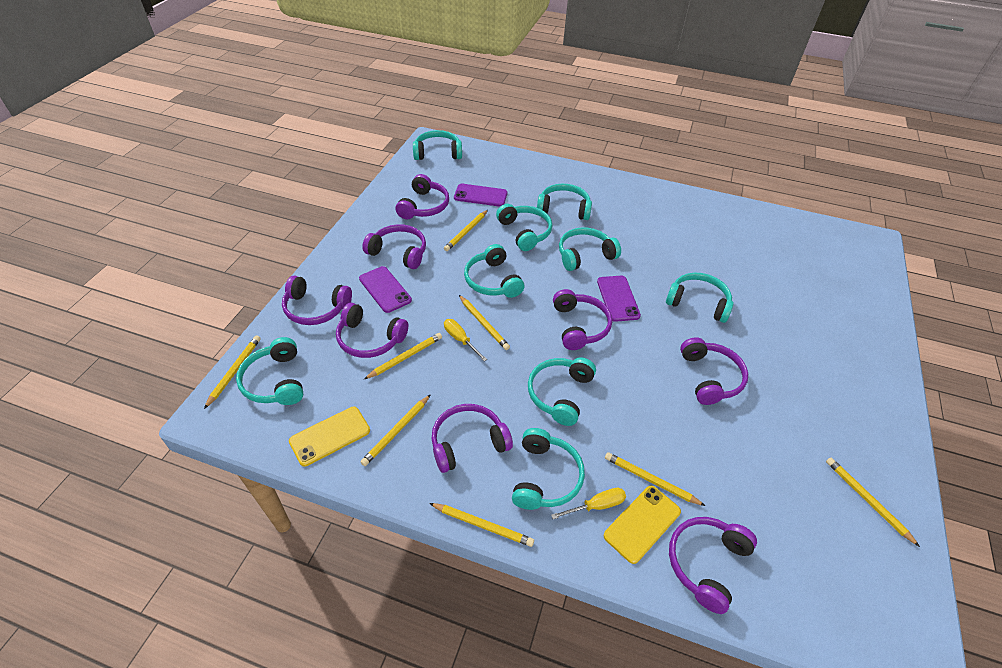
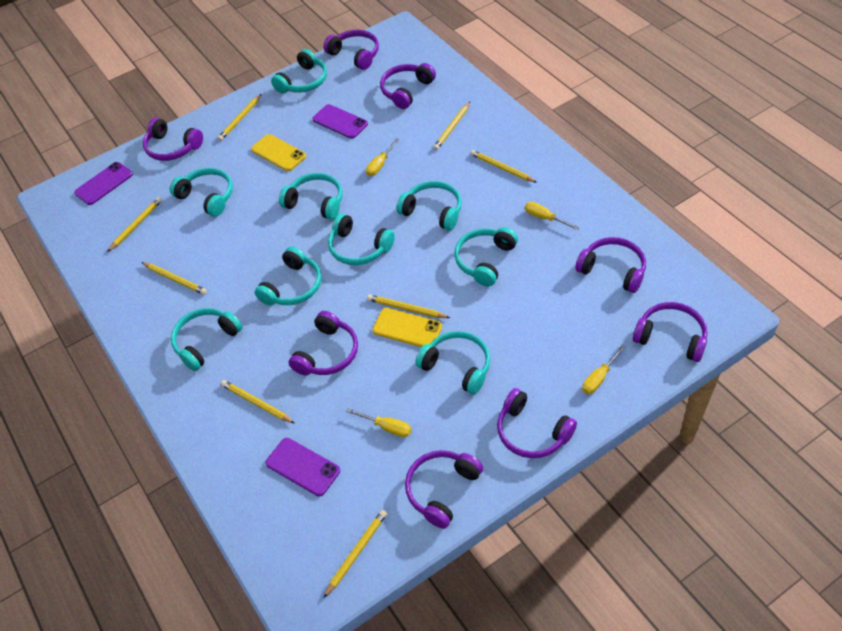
yellow screwdriver: 2 -> 4

